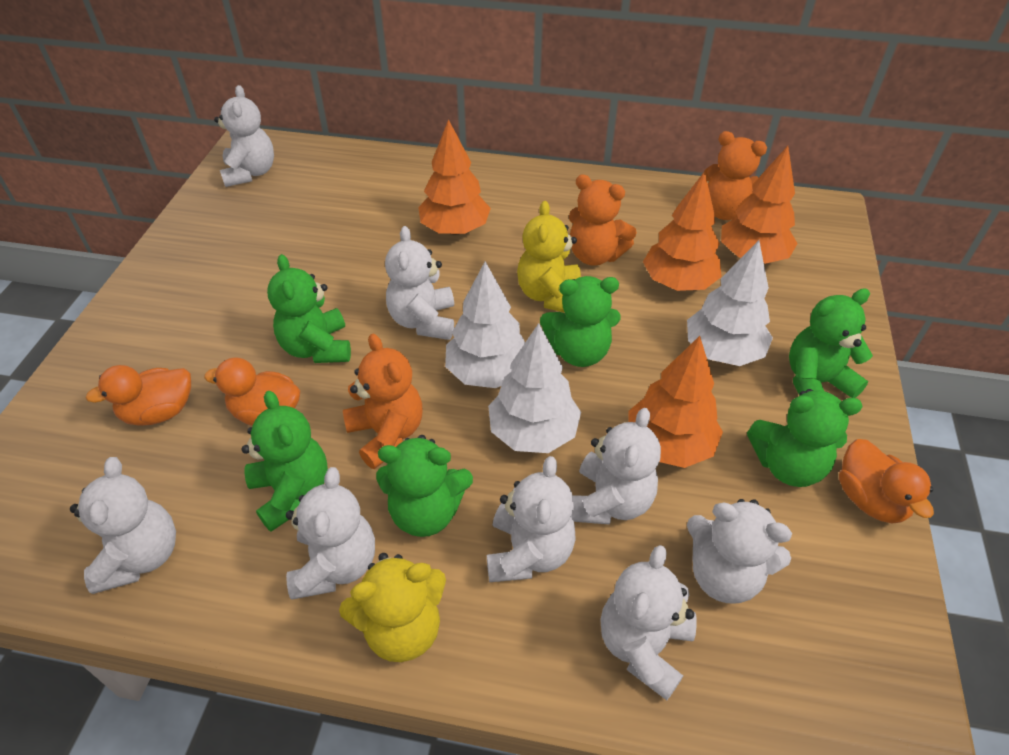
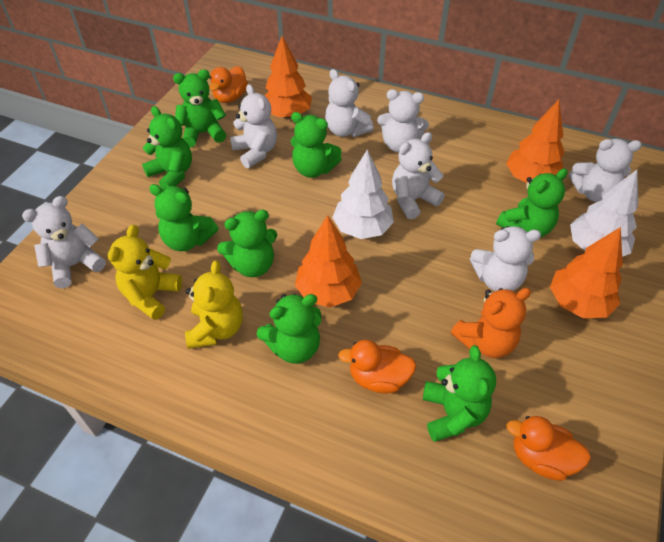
green teddy bear: 6 -> 8
orange teddy bear: 3 -> 1
white teddy bear: 8 -> 7
white tree: 3 -> 2

